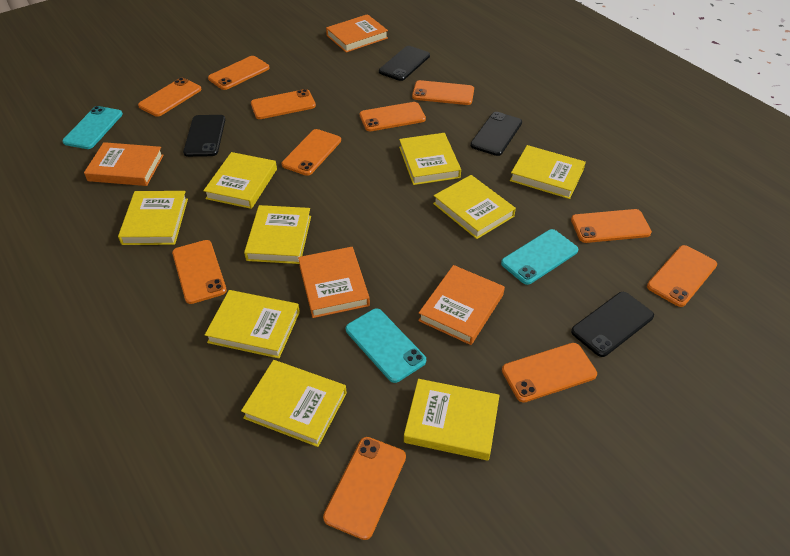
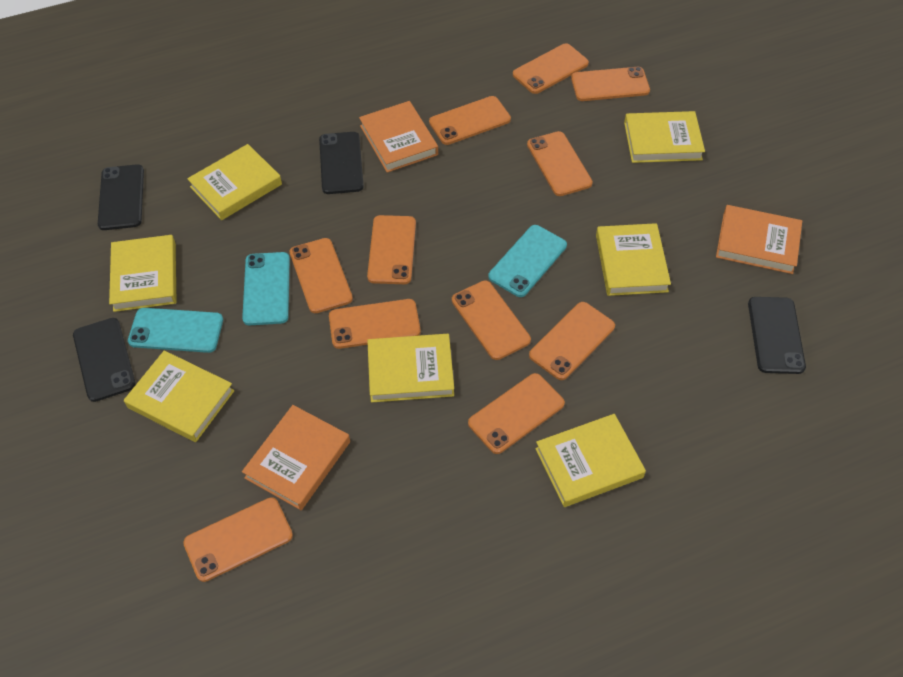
orange book: 4 -> 3
yellow book: 9 -> 7

